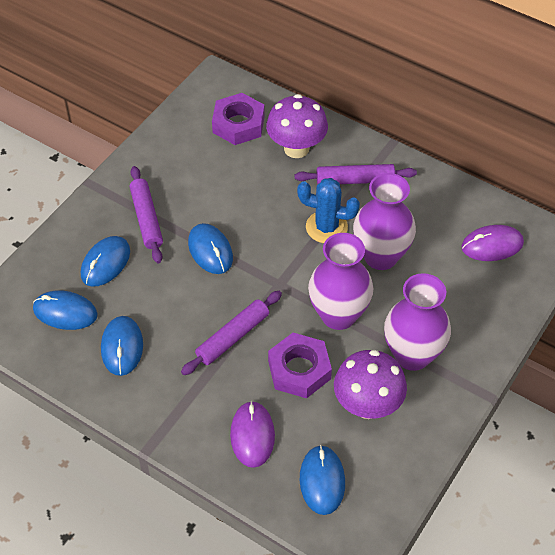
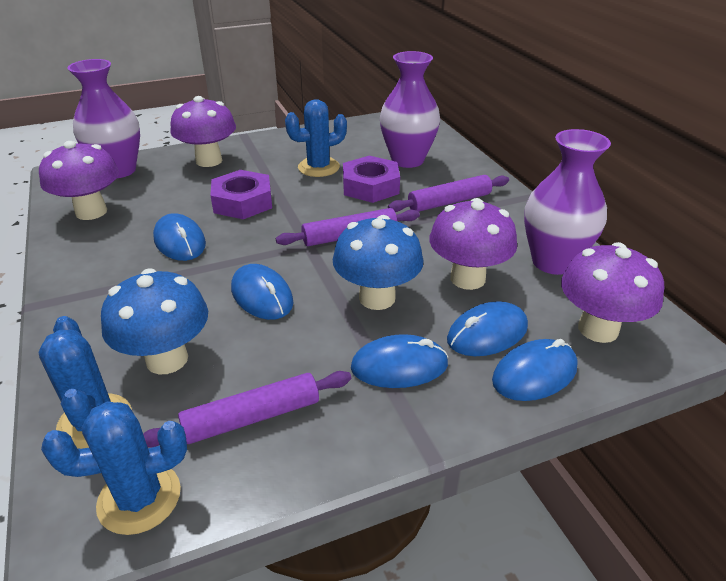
blue cactus: 1 -> 3
blue mushroom: 0 -> 2
purple mouse: 2 -> 0
purple mushroom: 2 -> 4

